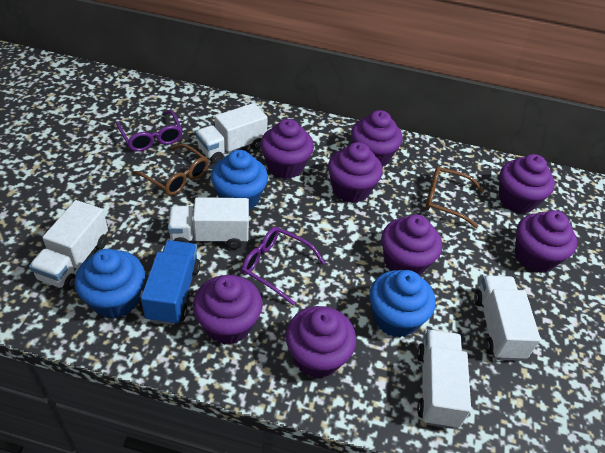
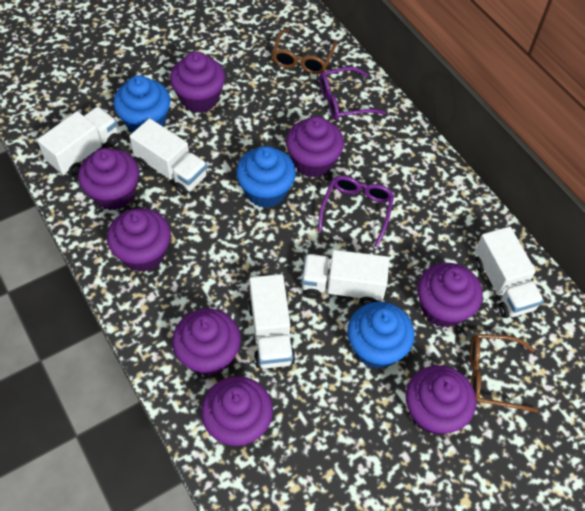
blue truck: 1 -> 0

